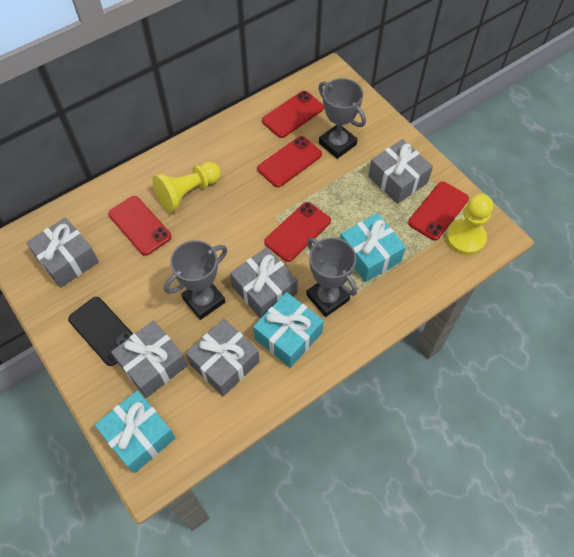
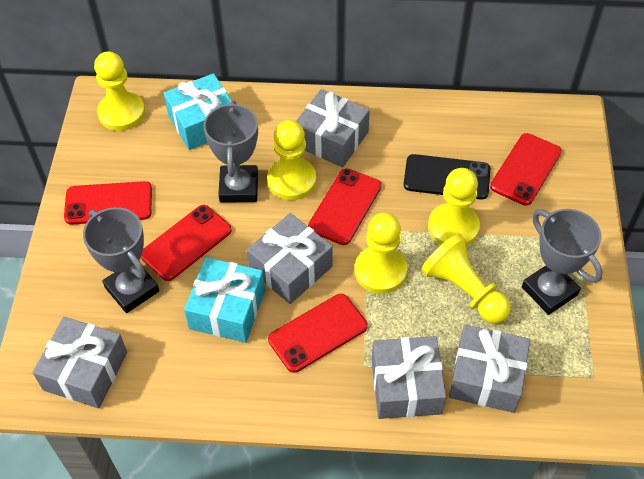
turquoise gift: 3 -> 2
yellow pawn: 2 -> 5

